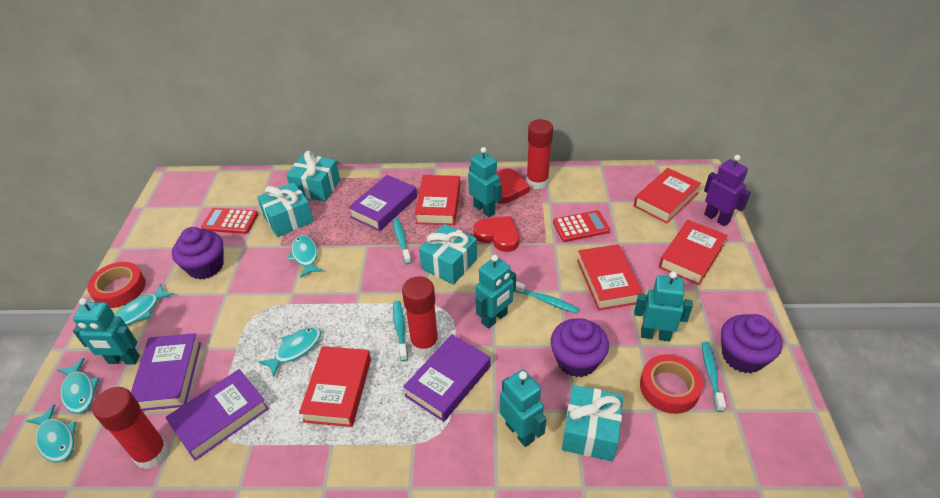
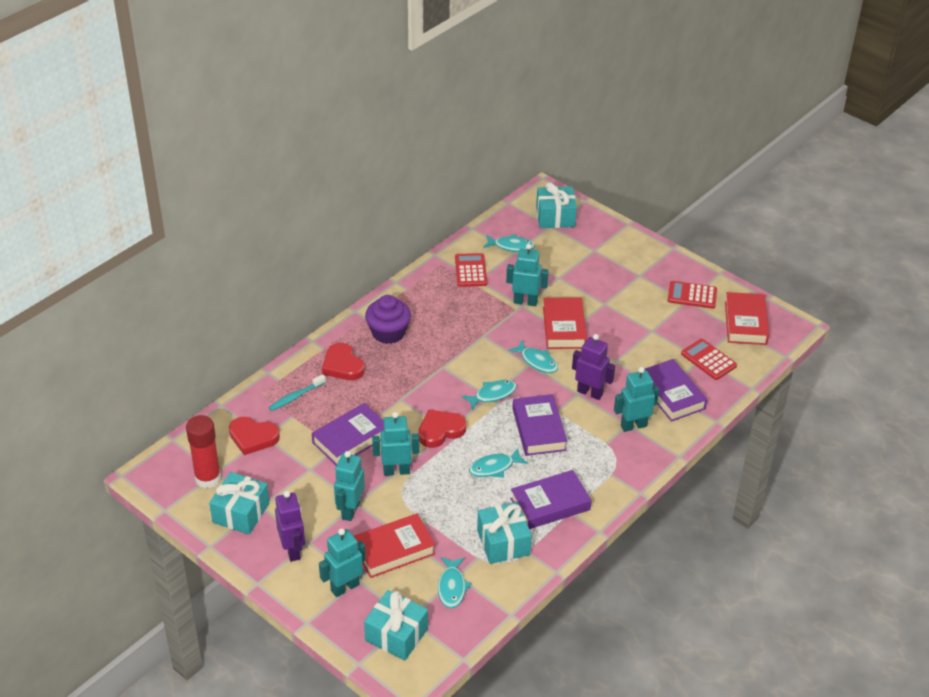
purple cupcake: 3 -> 1
purple robot: 1 -> 2
red book: 5 -> 3
red calculator: 2 -> 3
red glue stick: 3 -> 1
red heart: 2 -> 3
red tape: 2 -> 0
turquoise toothbrush: 4 -> 1

